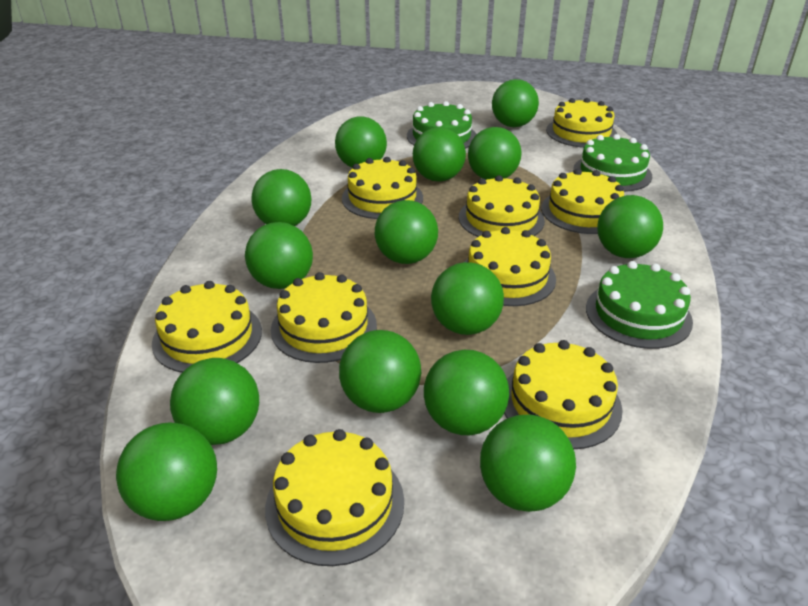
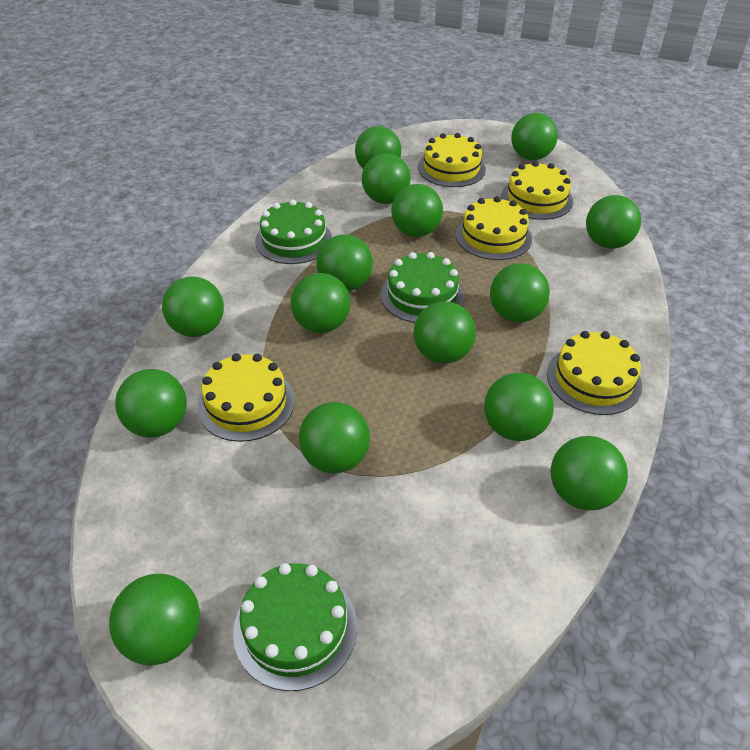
green ball: 14 -> 15
yellow cake: 9 -> 5

